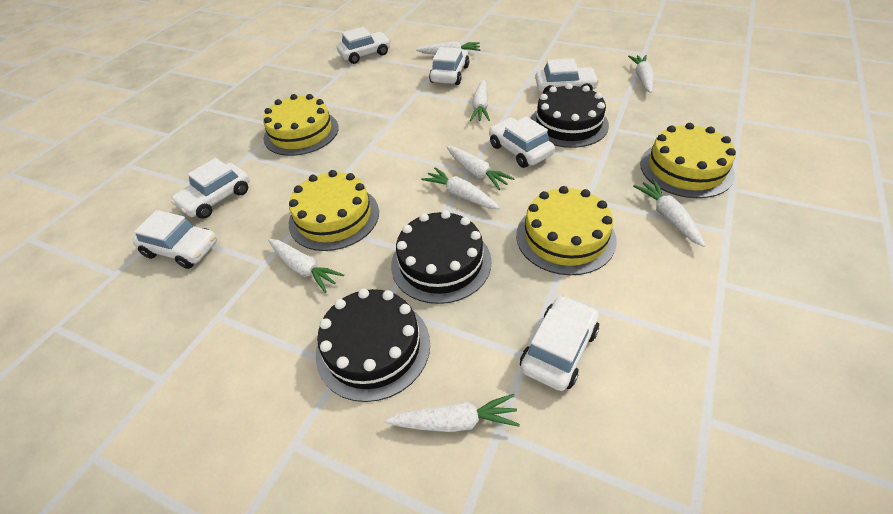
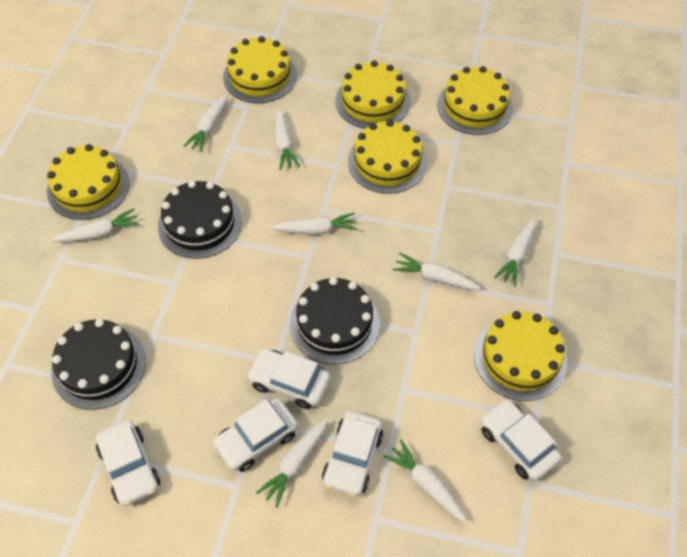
white car: 7 -> 5
yellow cake: 4 -> 6

